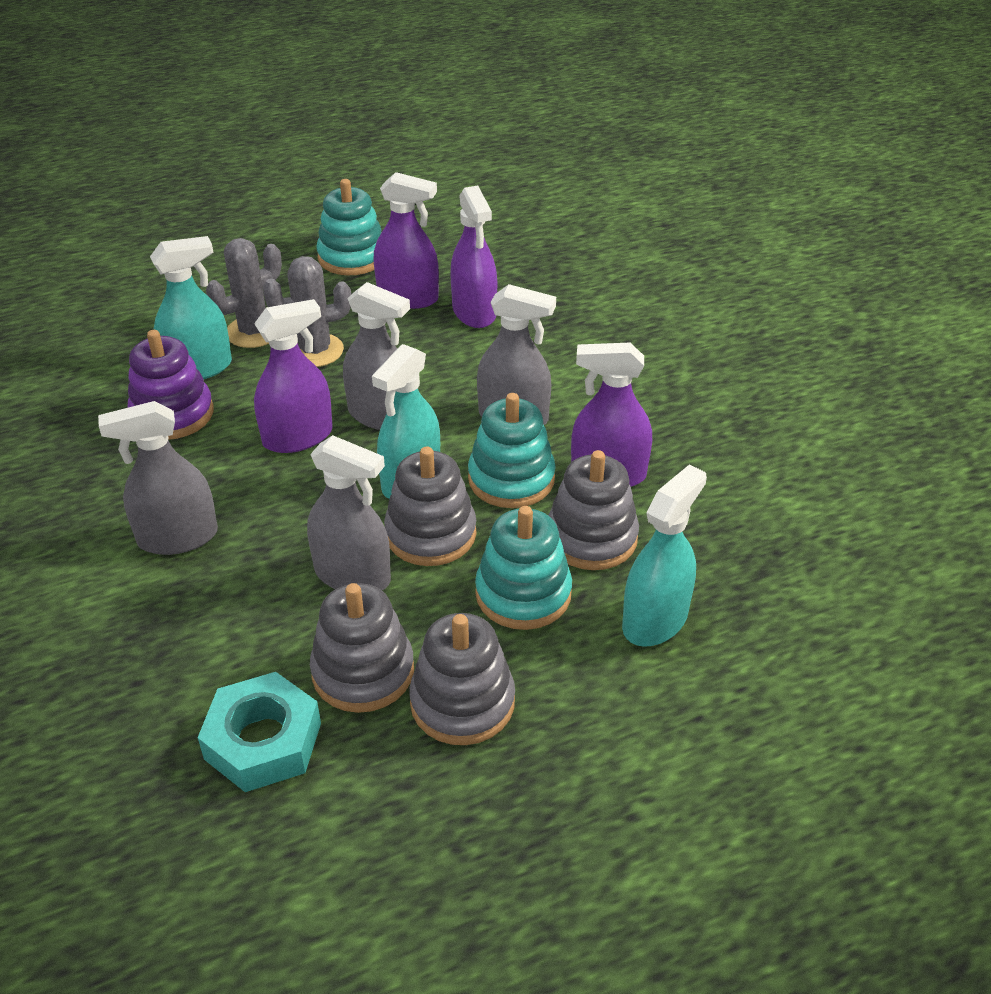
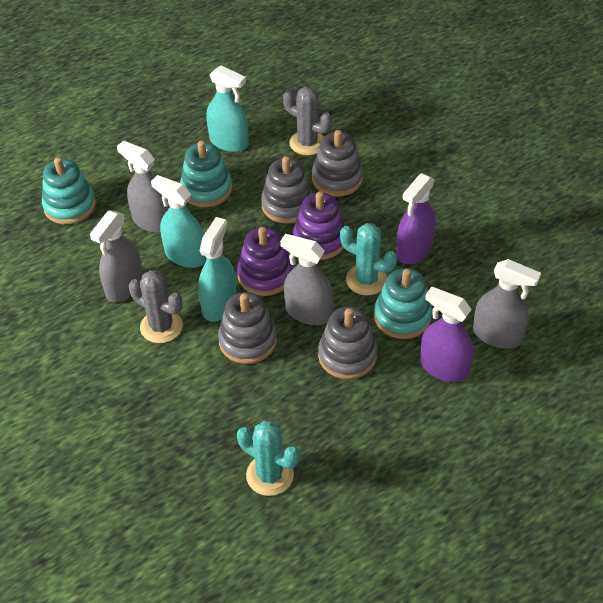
purple spray bottle: 4 -> 2
purple stacking toy: 1 -> 2
turquoise cactus: 0 -> 2
turquoise nut: 1 -> 0

